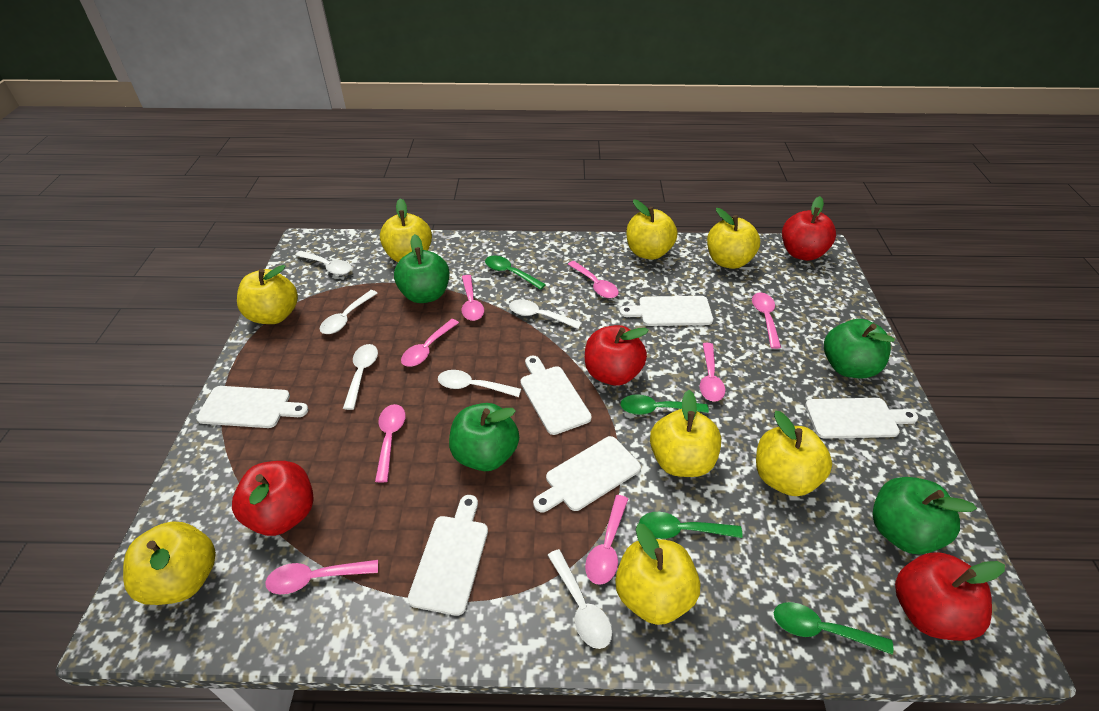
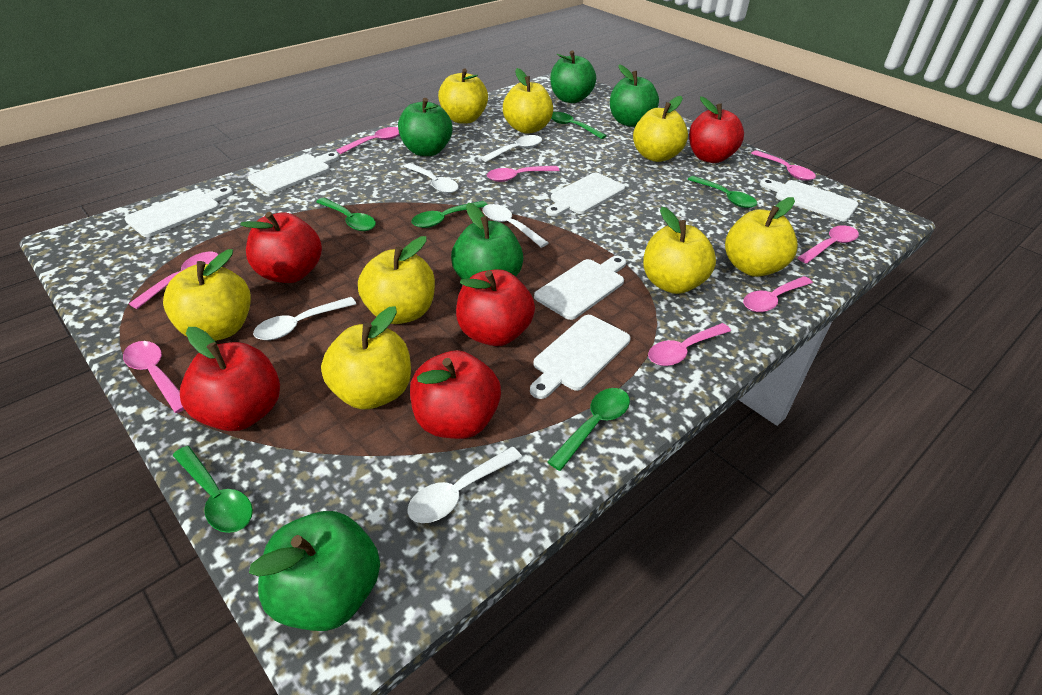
green apple: 4 -> 5
green spoon: 4 -> 6
red apple: 4 -> 5
white spoon: 6 -> 5

